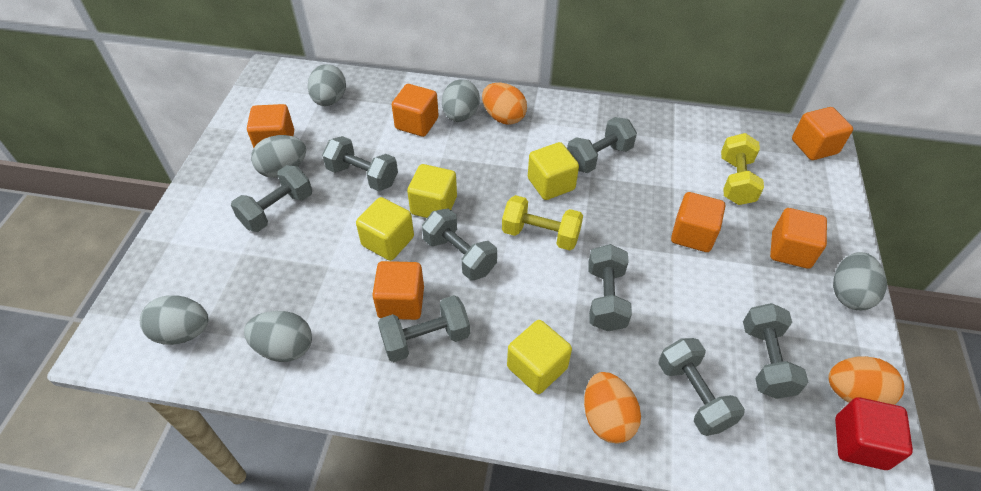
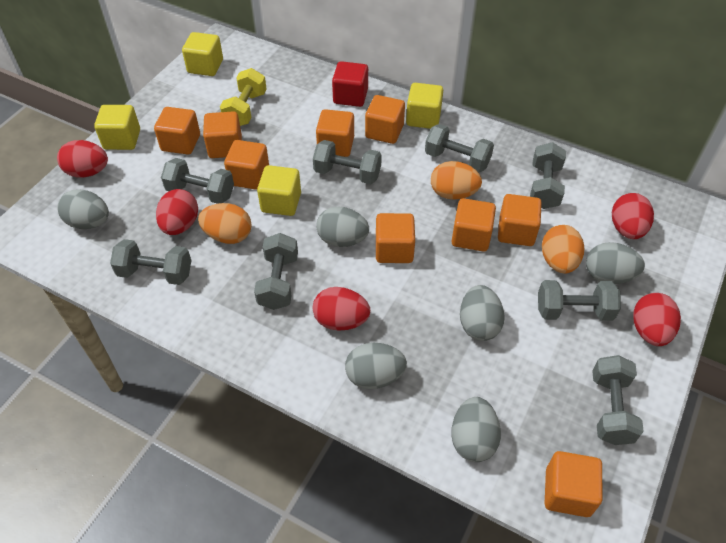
orange cube: 6 -> 9
red egg: 0 -> 5
yellow dumbbell: 2 -> 1

